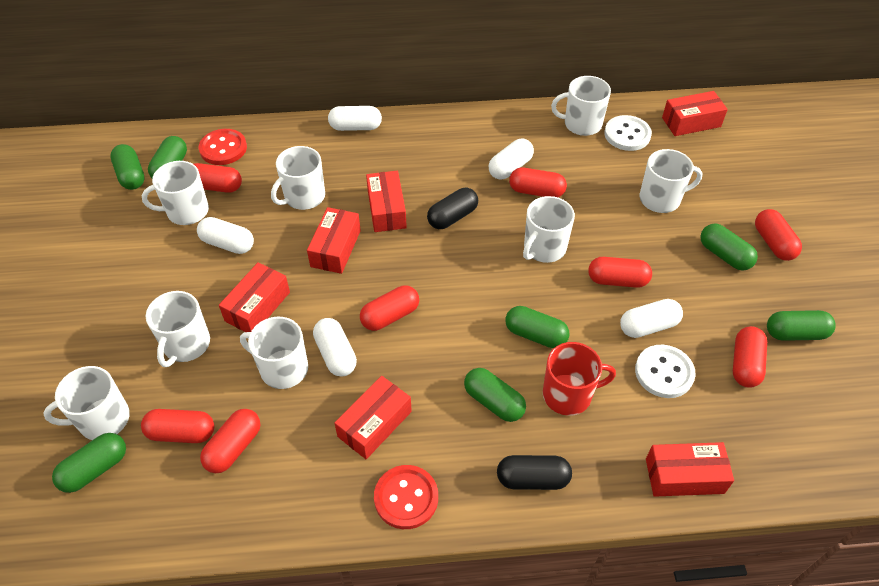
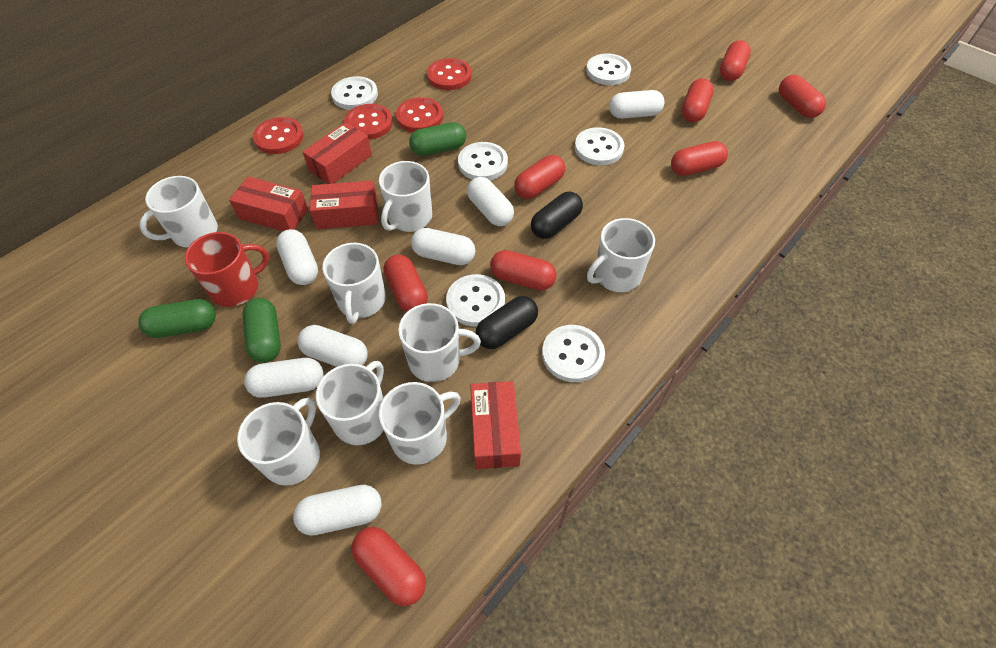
green capsule: 7 -> 3
red box: 6 -> 4
red button: 2 -> 4
white button: 2 -> 6
white capsule: 5 -> 7

